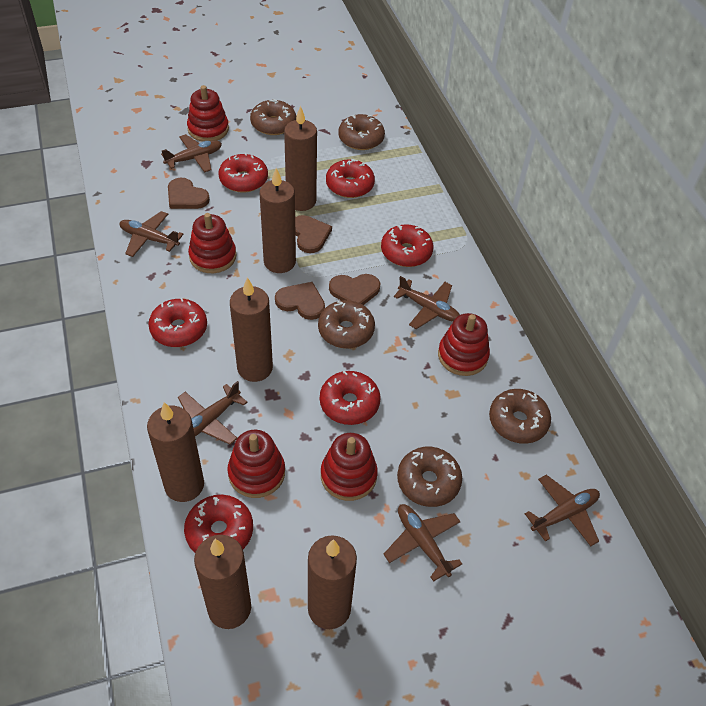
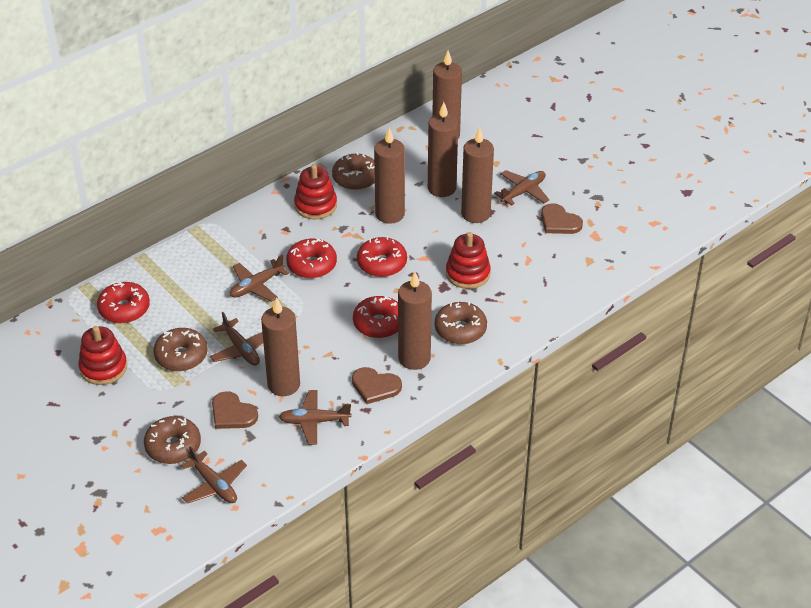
brown donut: 5 -> 4
brown heart: 4 -> 3
brown plane: 6 -> 5
red donut: 6 -> 4
red stacking toy: 5 -> 3

